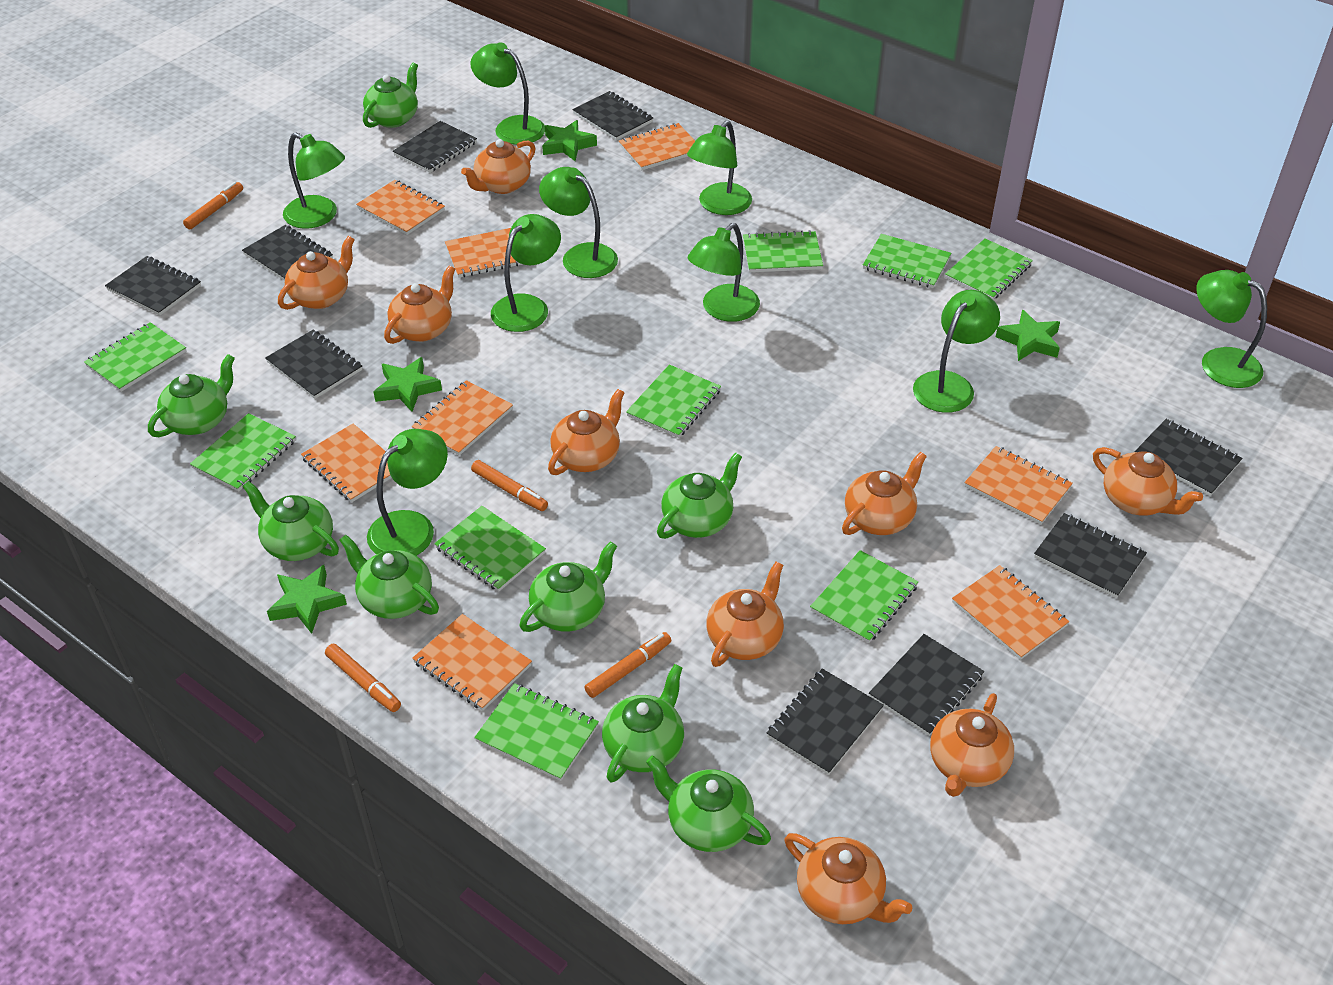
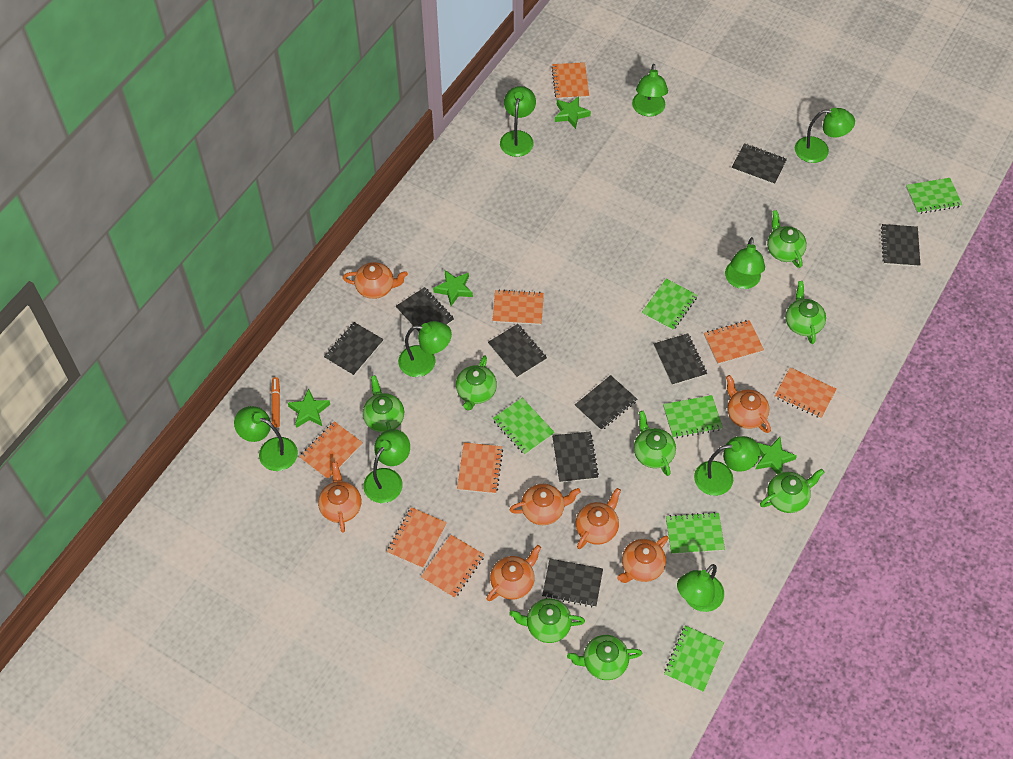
green notebook: 9 -> 6
orange marker: 4 -> 1
orange teapot: 9 -> 7

